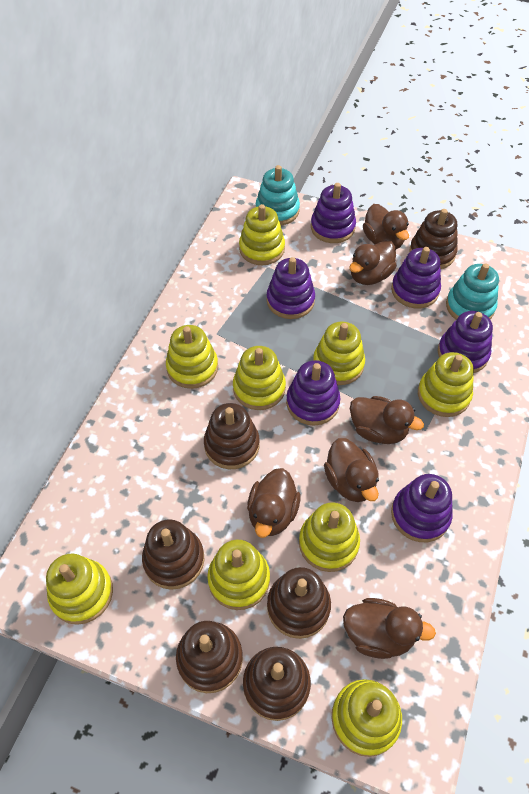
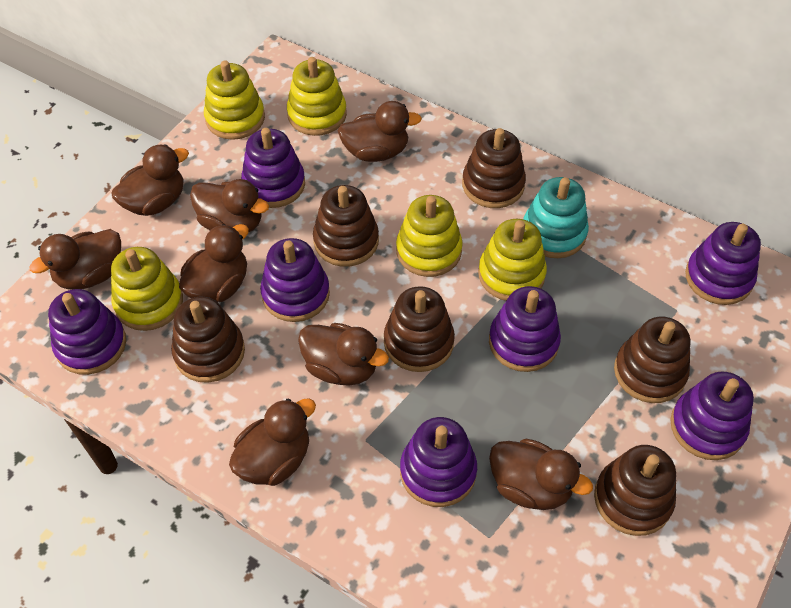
brown duck: 6 -> 8
purple stacking toy: 6 -> 7
turquoise stacking toy: 2 -> 1
yellow stacking toy: 9 -> 5

